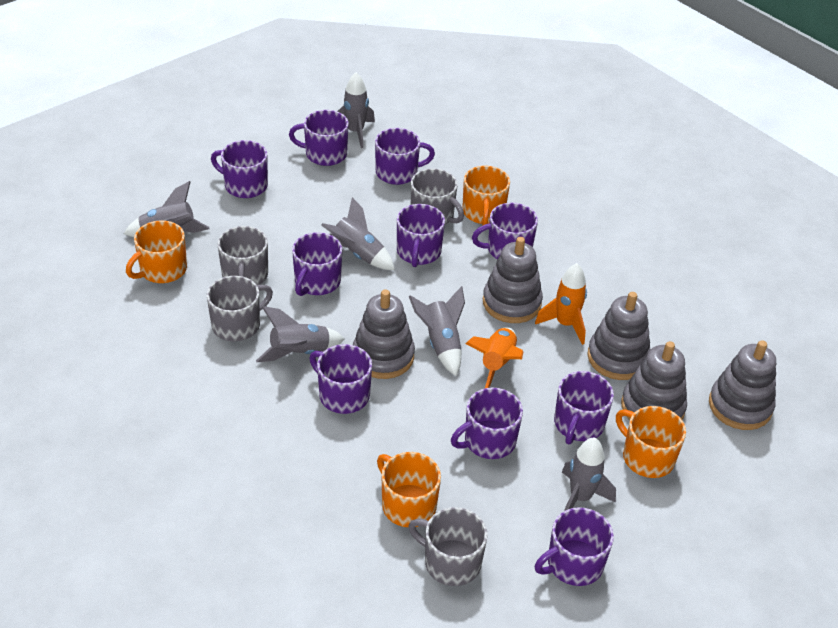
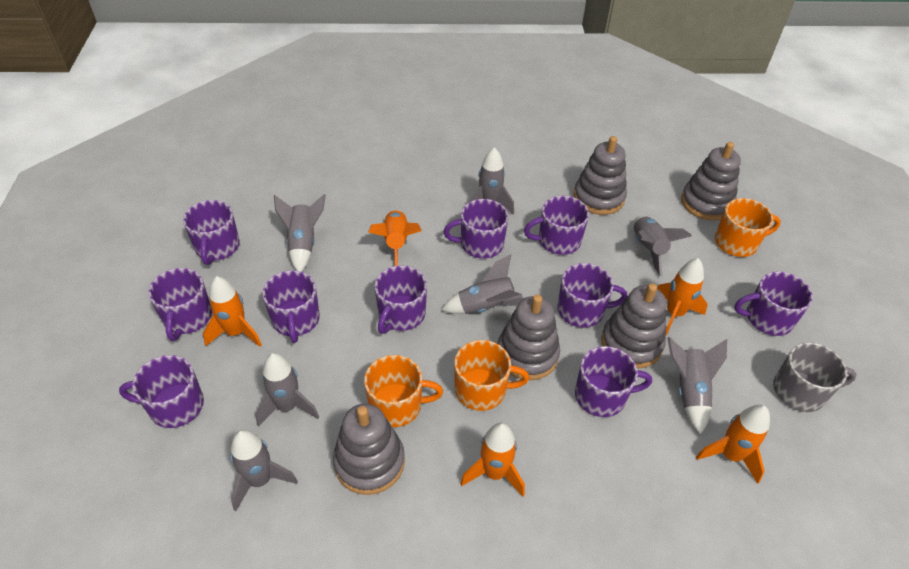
grey mug: 4 -> 1
grey rocket: 6 -> 7
orange mug: 4 -> 3
orange rocket: 2 -> 5

